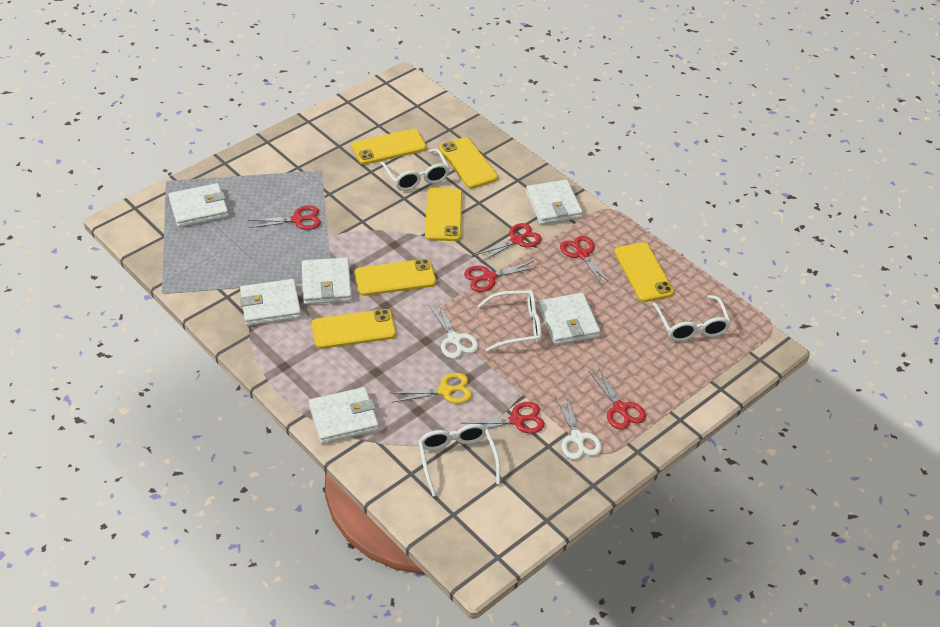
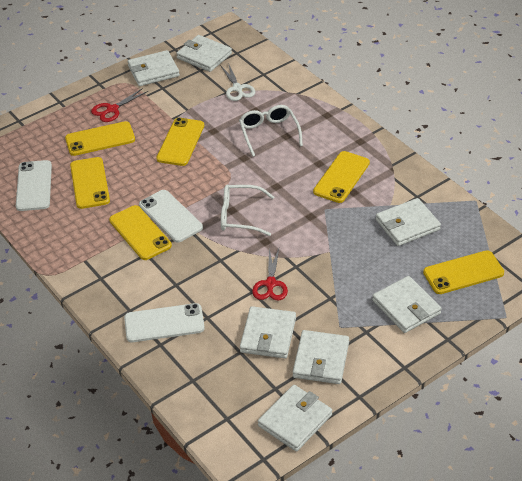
red scissors: 6 -> 2
white glasses: 4 -> 2
white phone: 0 -> 3
white scissors: 2 -> 1
white wallet: 6 -> 7
yellow scissors: 1 -> 0

